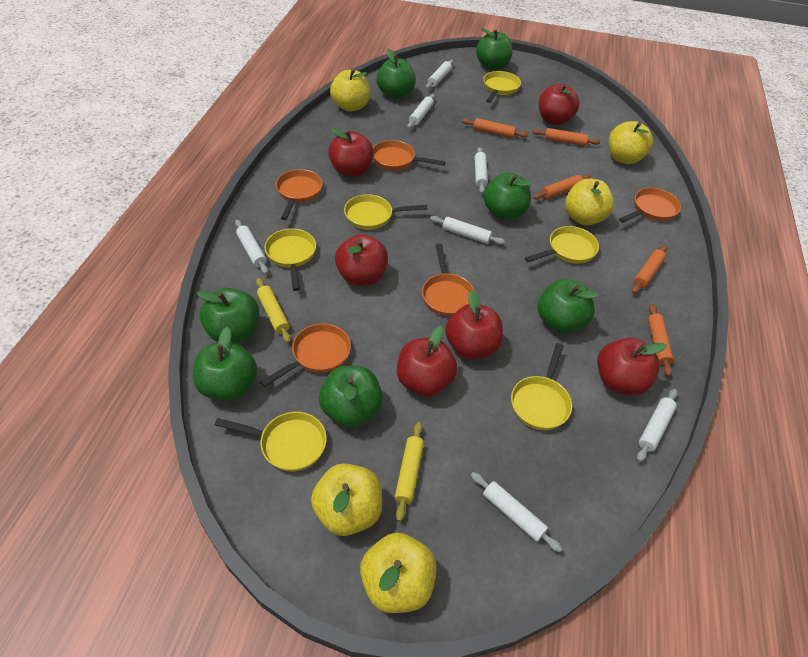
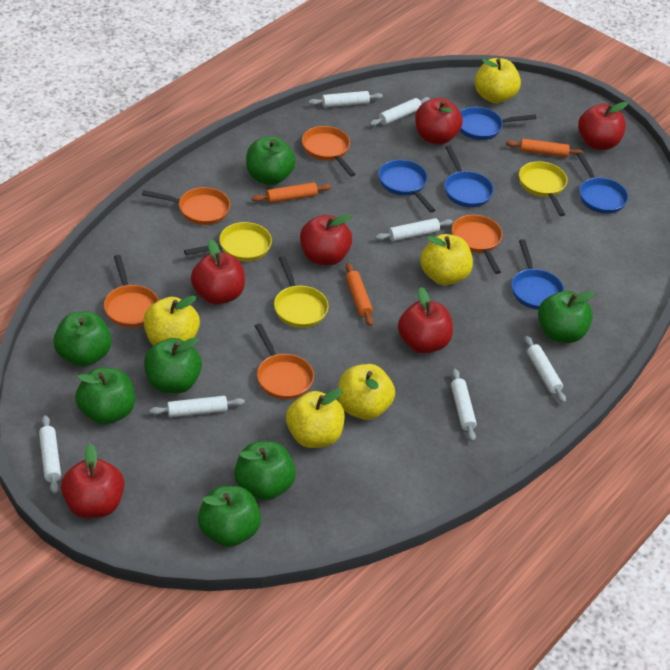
blue pan: 0 -> 5
orange rolling pin: 5 -> 3
yellow pan: 6 -> 3
yellow rolling pin: 2 -> 0

